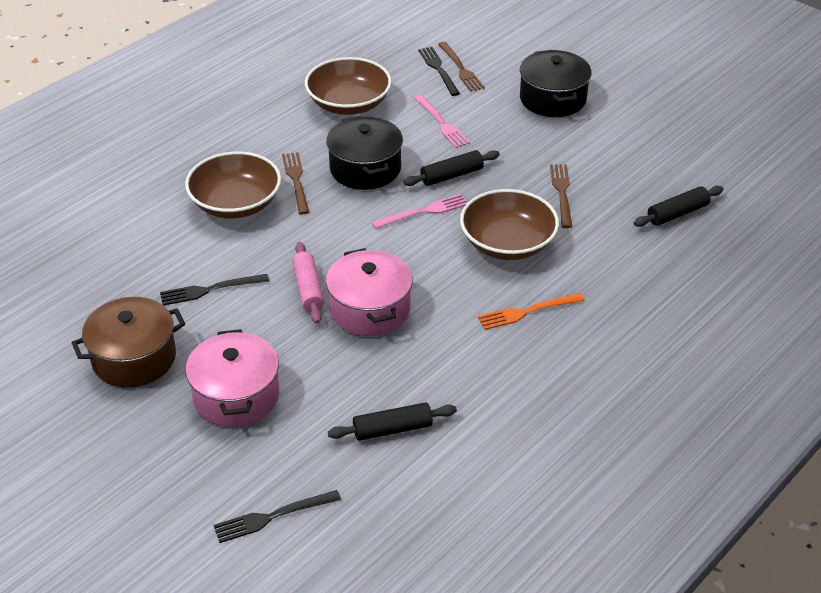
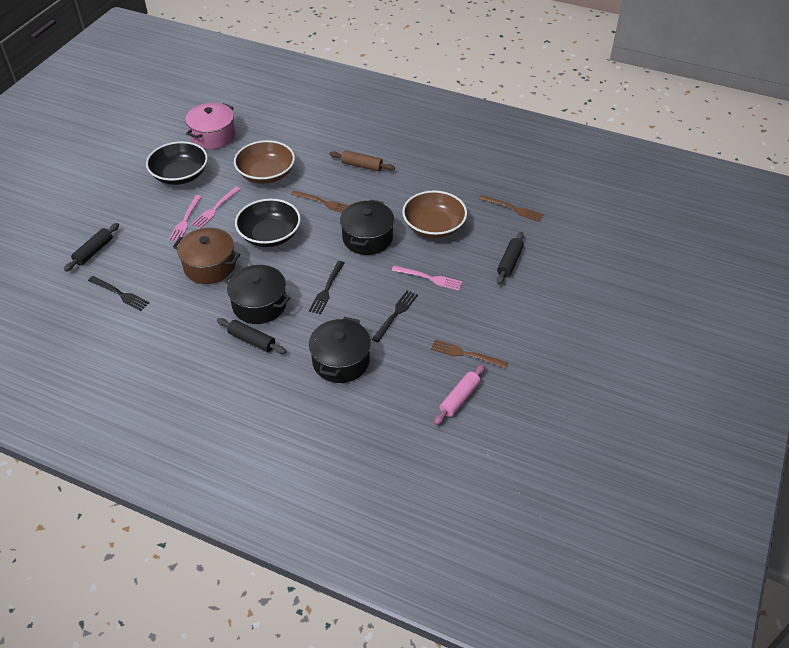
black bowl: 0 -> 2
black pot: 2 -> 3
brown bowl: 3 -> 2
brown rolling pin: 0 -> 1
orange fork: 1 -> 0
pink fork: 2 -> 3
pink pot: 2 -> 1

